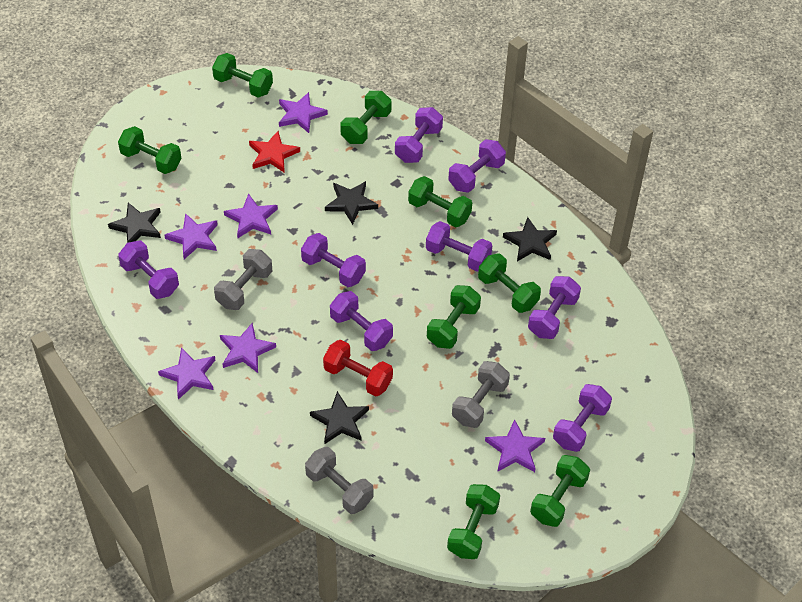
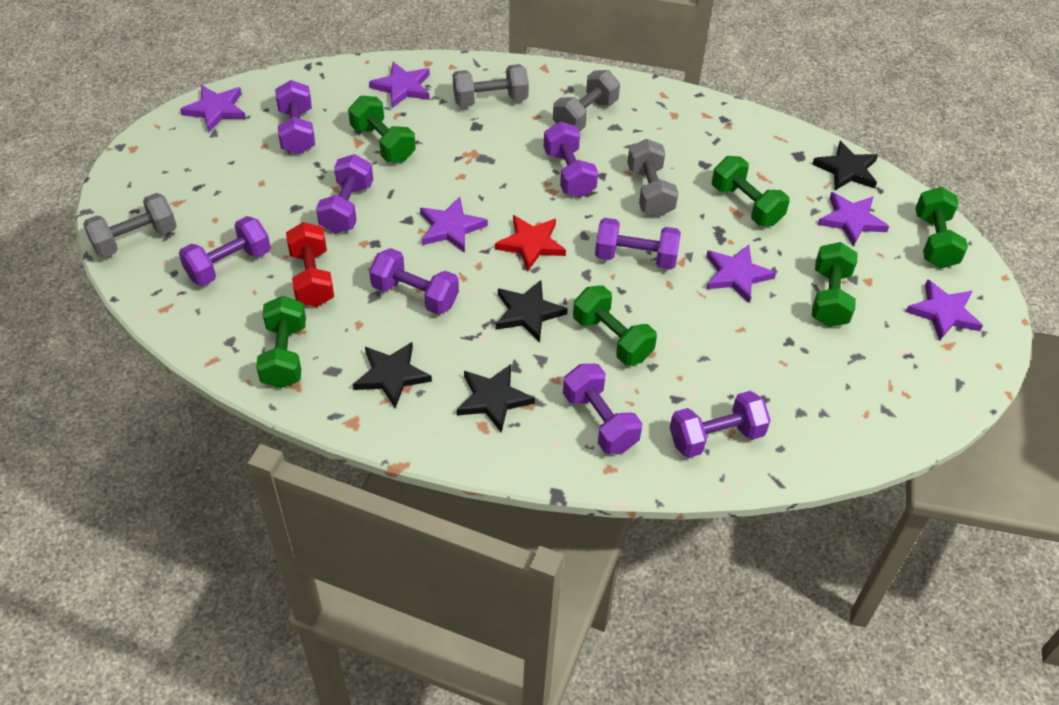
green dumbbell: 8 -> 6
grey dumbbell: 3 -> 4

